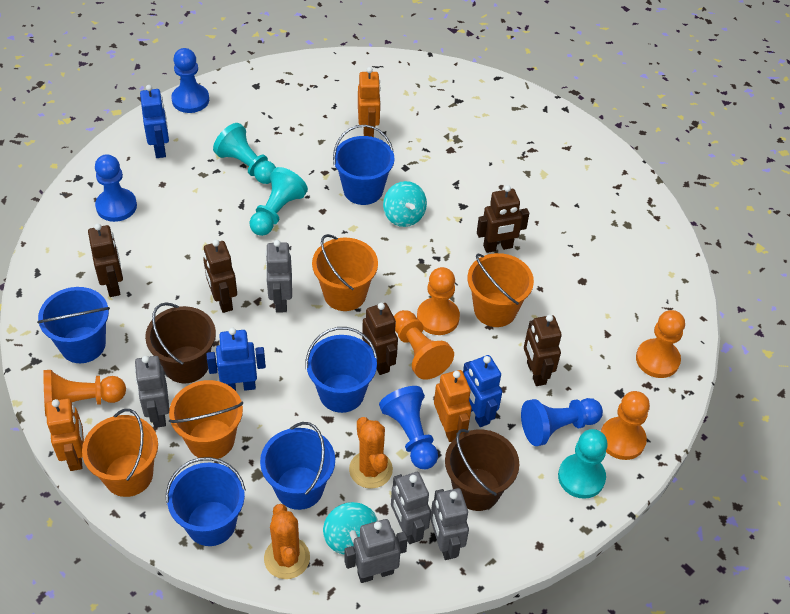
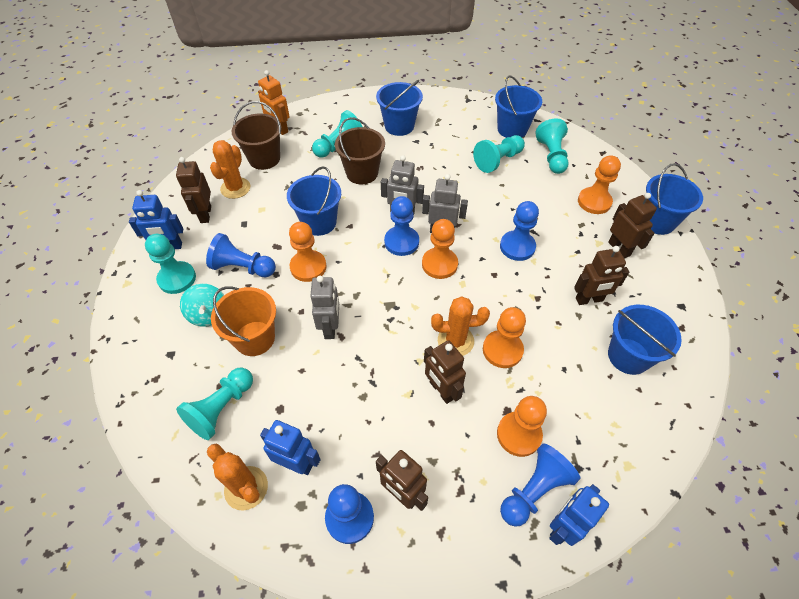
blue pawn: 4 -> 5
grey robot: 5 -> 3
orange bucket: 4 -> 1
orange cactus: 2 -> 3
orange robot: 3 -> 1
turquoise pawn: 3 -> 5
turquoise spinning top: 2 -> 1

